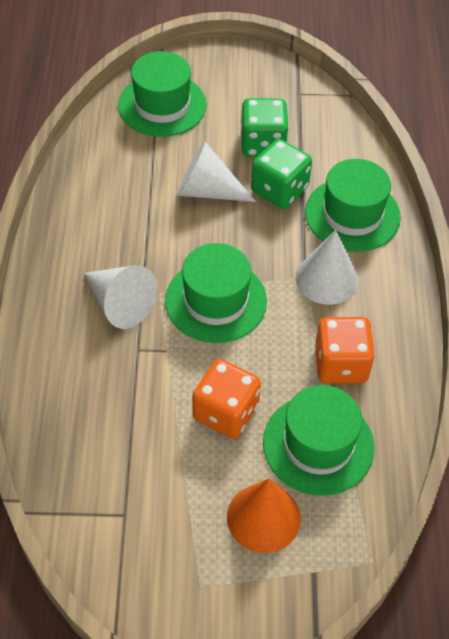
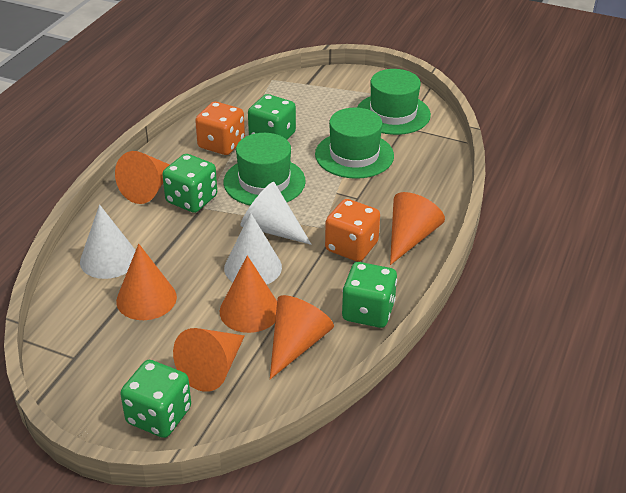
green dice: 2 -> 4
green hat: 4 -> 3
orange cone: 1 -> 6

